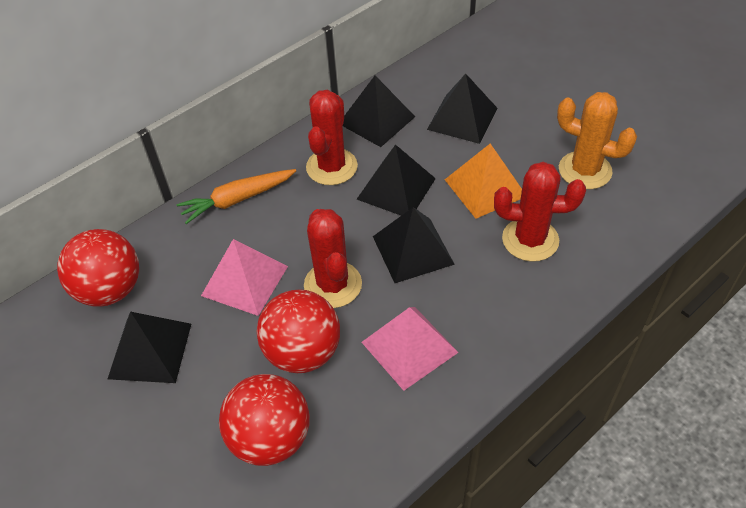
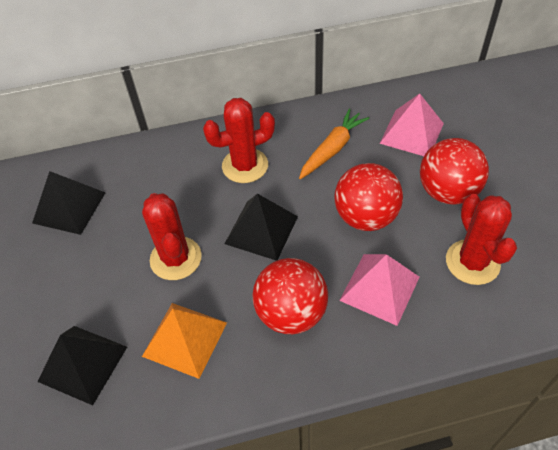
black pyramid: 5 -> 3
orange cactus: 1 -> 0

